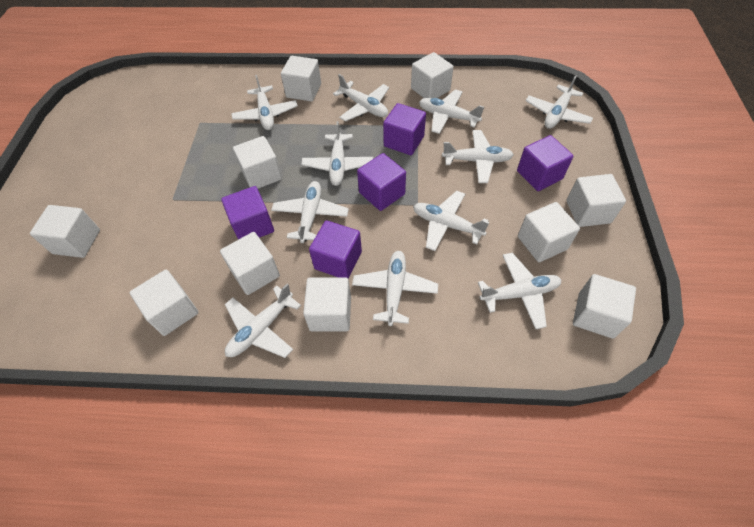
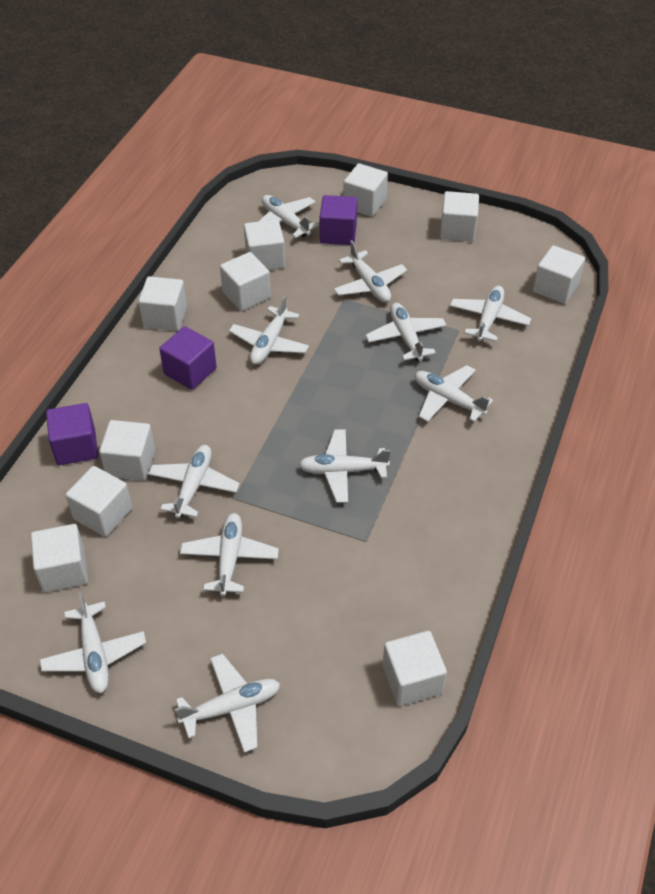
purple cube: 5 -> 3

